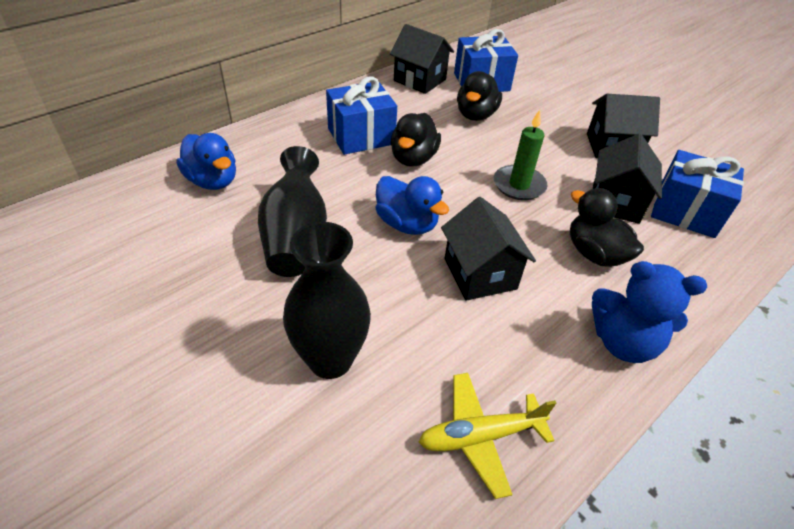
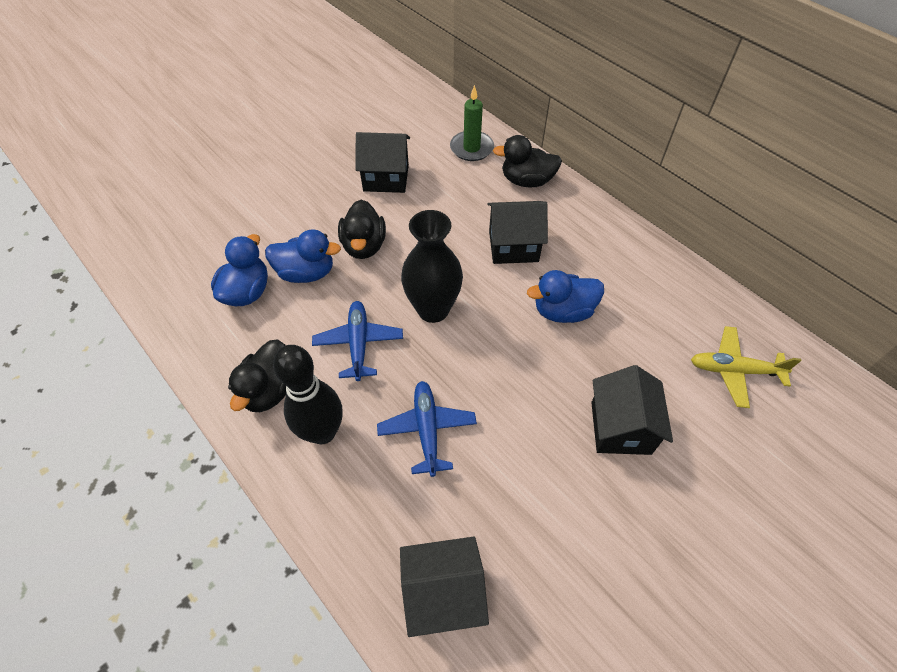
black bowling pin: 0 -> 1
black vase: 2 -> 1
blue duck: 2 -> 3
blue gift: 3 -> 0
blue plane: 0 -> 2
blue teddy bear: 1 -> 0

